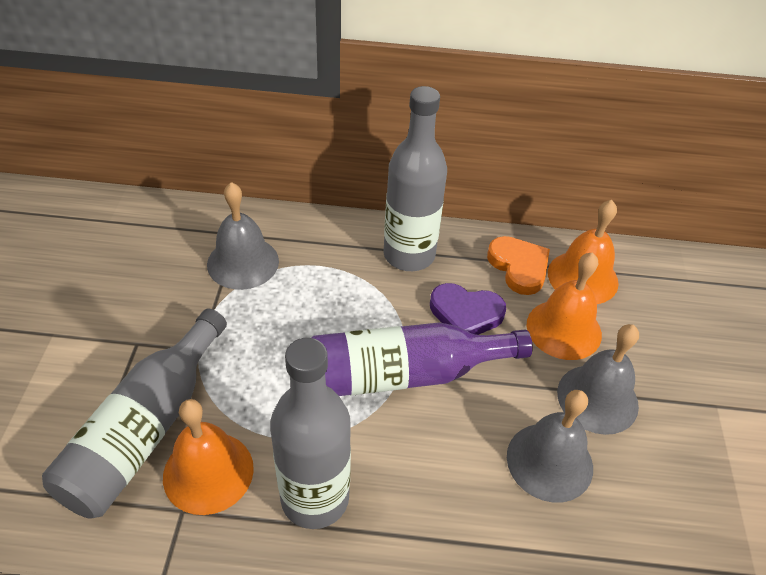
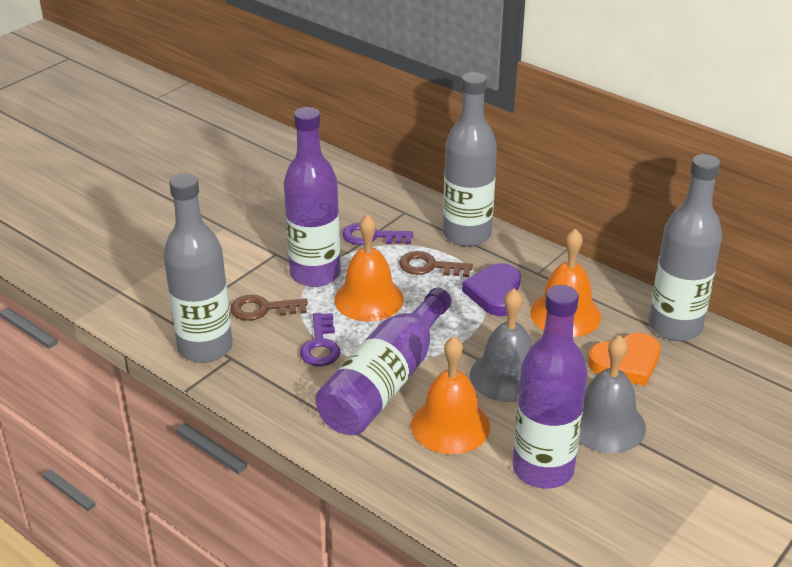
brown key: 0 -> 2
grey bell: 3 -> 2
purple bottle: 1 -> 3
purple key: 0 -> 2

